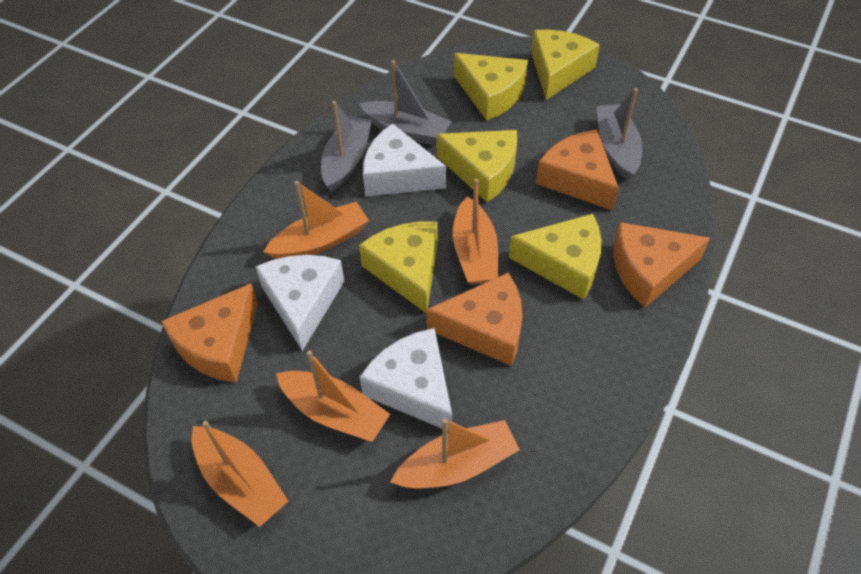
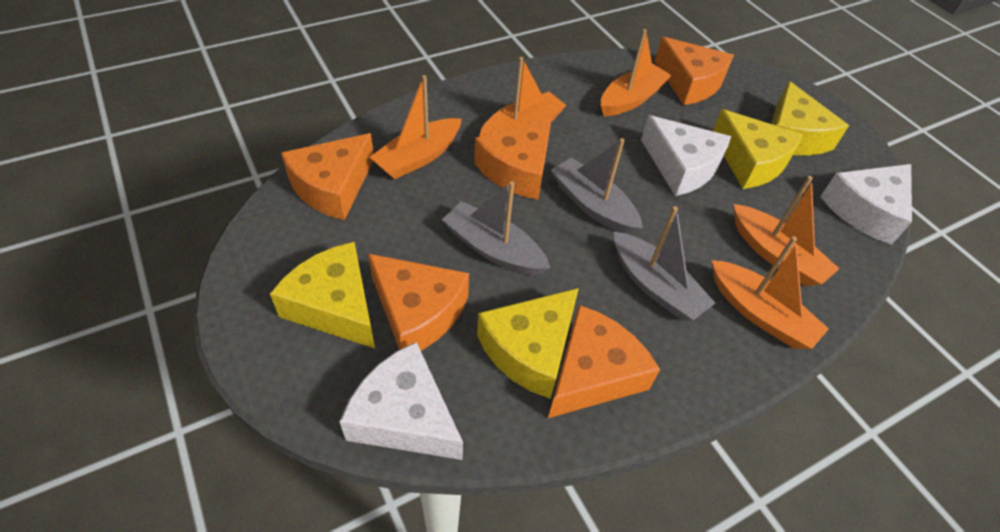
orange cheese: 4 -> 5
yellow cheese: 5 -> 4

